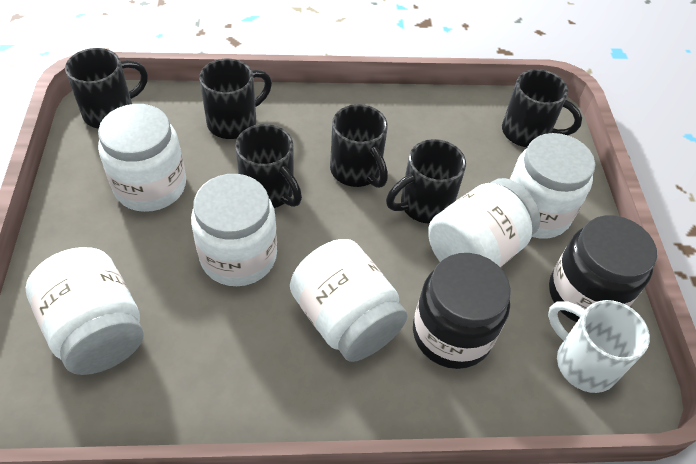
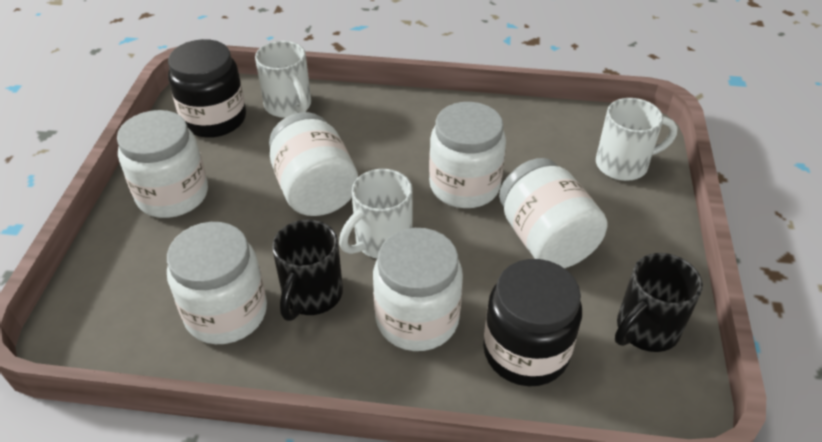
black mug: 6 -> 2
white mug: 1 -> 3

